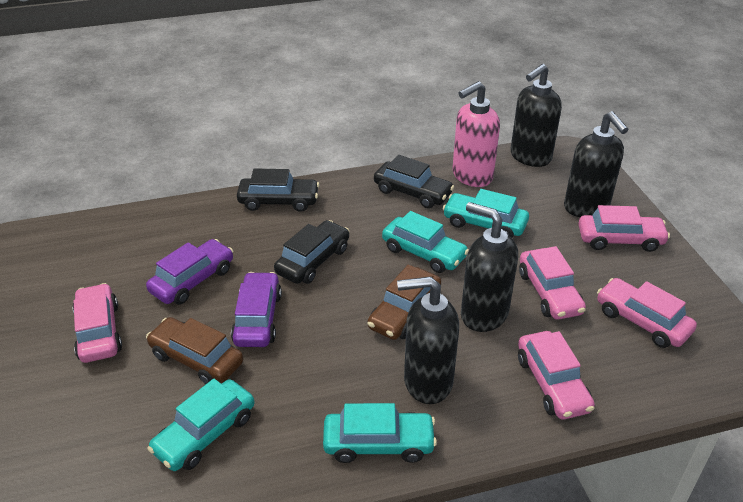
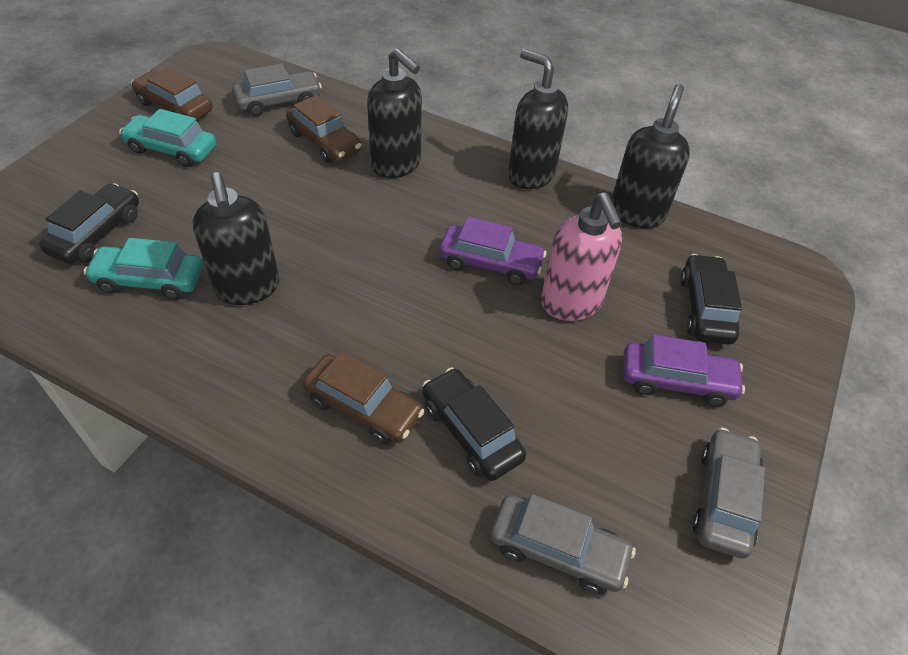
brown car: 2 -> 3
grey car: 0 -> 3
pink car: 5 -> 0
turquoise car: 4 -> 2

